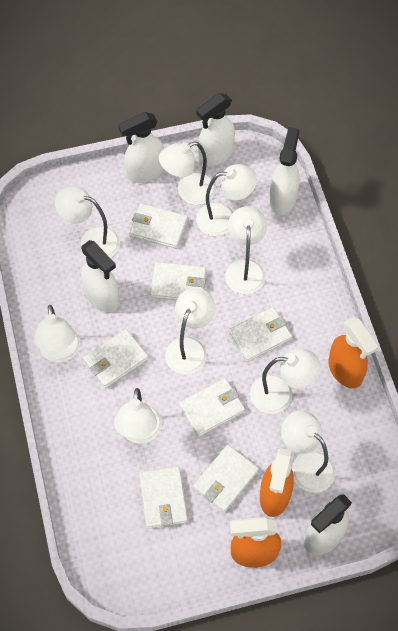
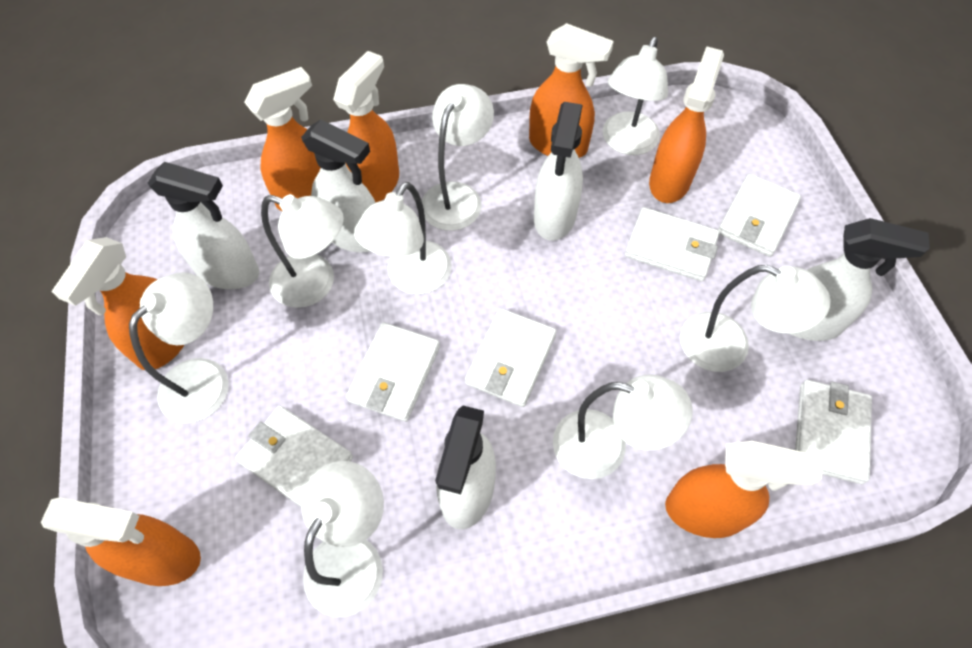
orange spray bottle: 3 -> 7
white lamp: 9 -> 8
white wallet: 7 -> 6

